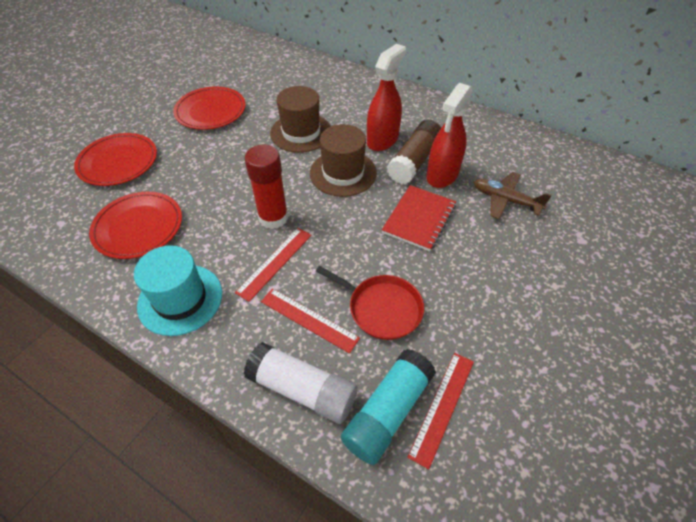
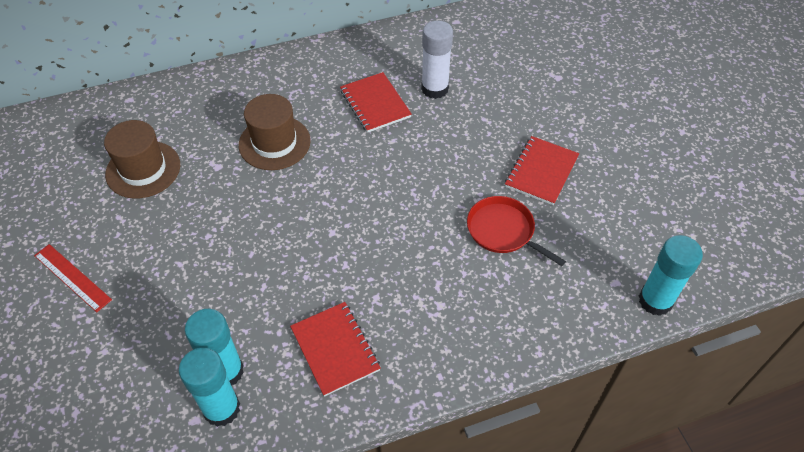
brown glue stick: 1 -> 0
brown plane: 1 -> 0
red glue stick: 1 -> 0
red notebook: 1 -> 3
red plate: 3 -> 0
red ruler: 3 -> 1
red spray bottle: 2 -> 0
turquoise glue stick: 1 -> 3
turquoise hat: 1 -> 0

